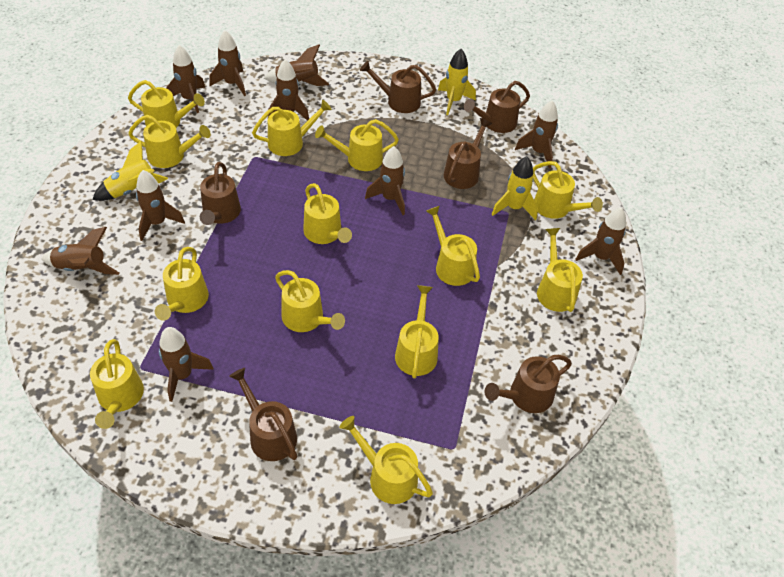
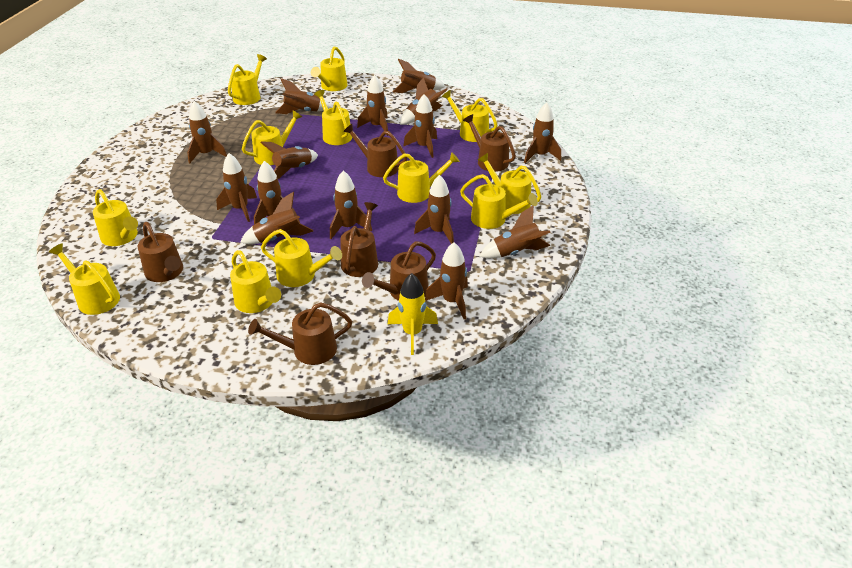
brown rocket: 10 -> 15
yellow rocket: 3 -> 1
yellow watering can: 13 -> 12

